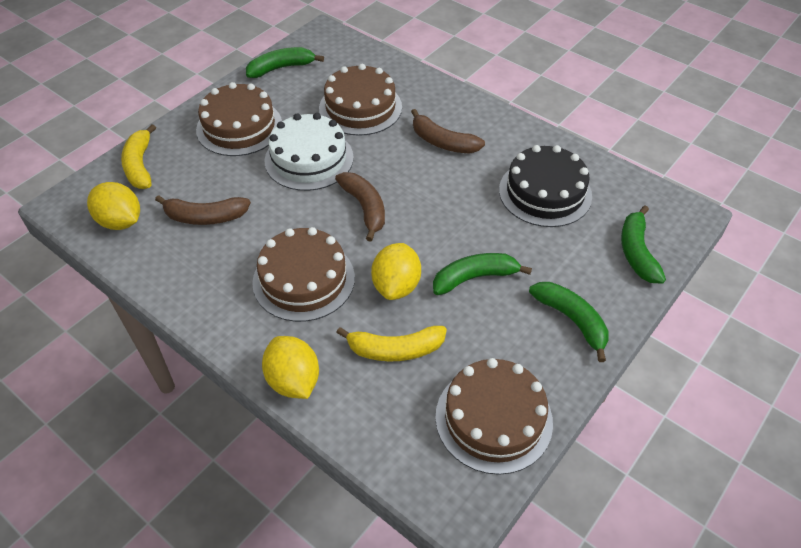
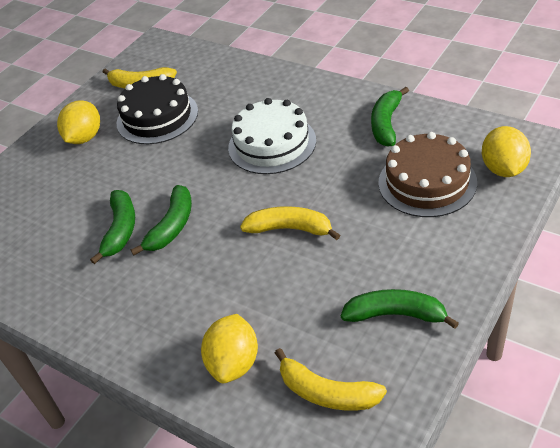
brown banana: 3 -> 0
brown cake: 4 -> 1
yellow banana: 2 -> 3

